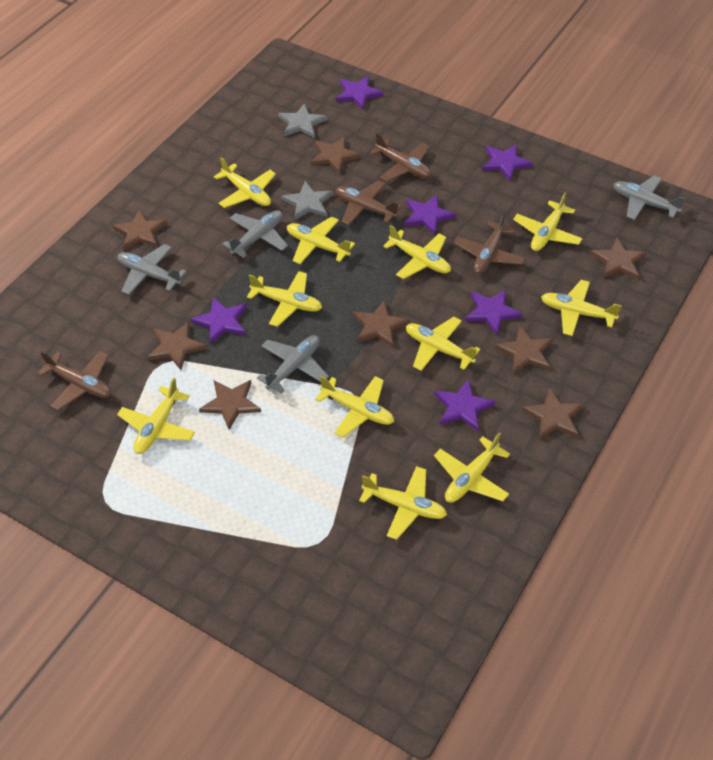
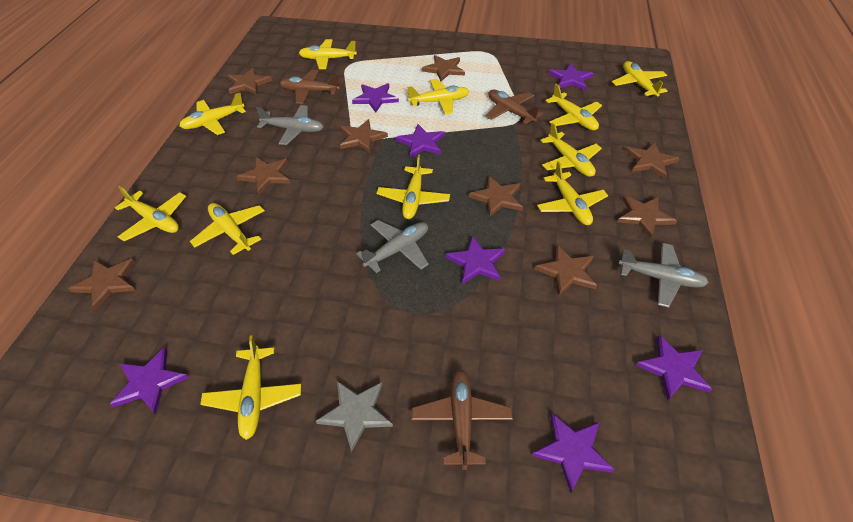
brown plane: 4 -> 3
brown star: 8 -> 9
grey plane: 4 -> 3
grey star: 2 -> 1
purple star: 6 -> 7

